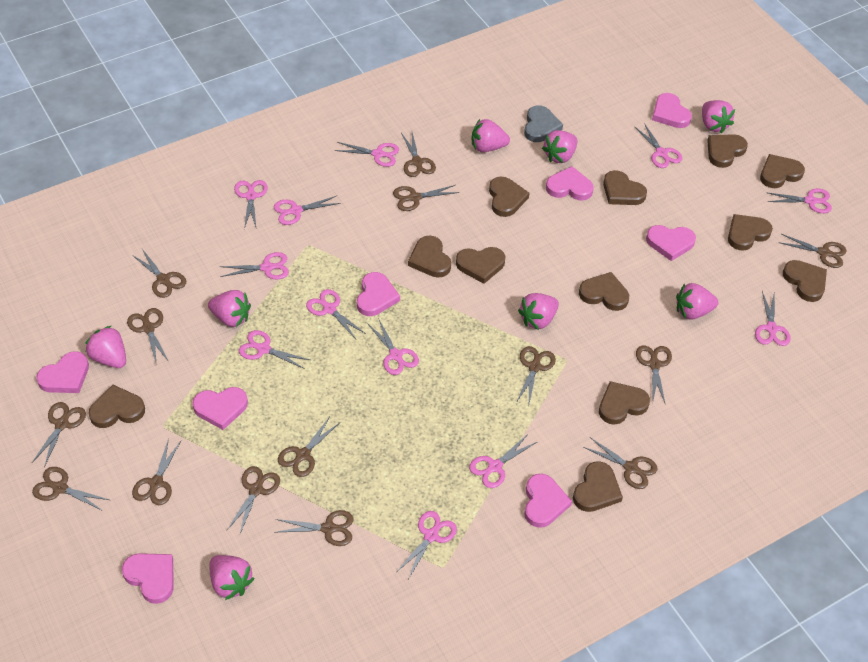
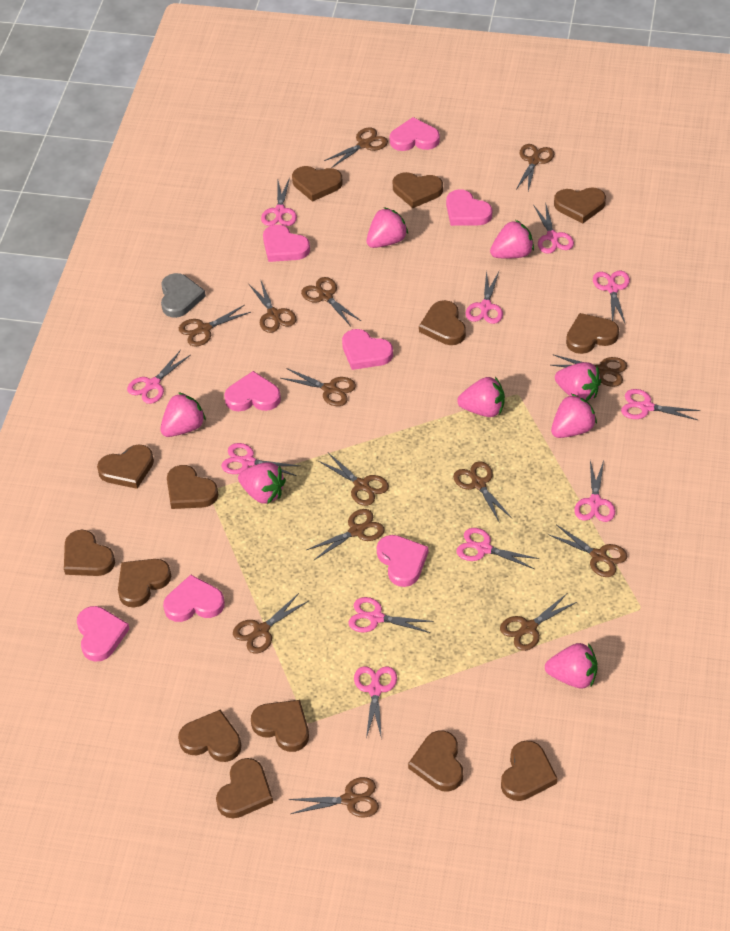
brown heart: 12 -> 14
pink scissors: 12 -> 11

